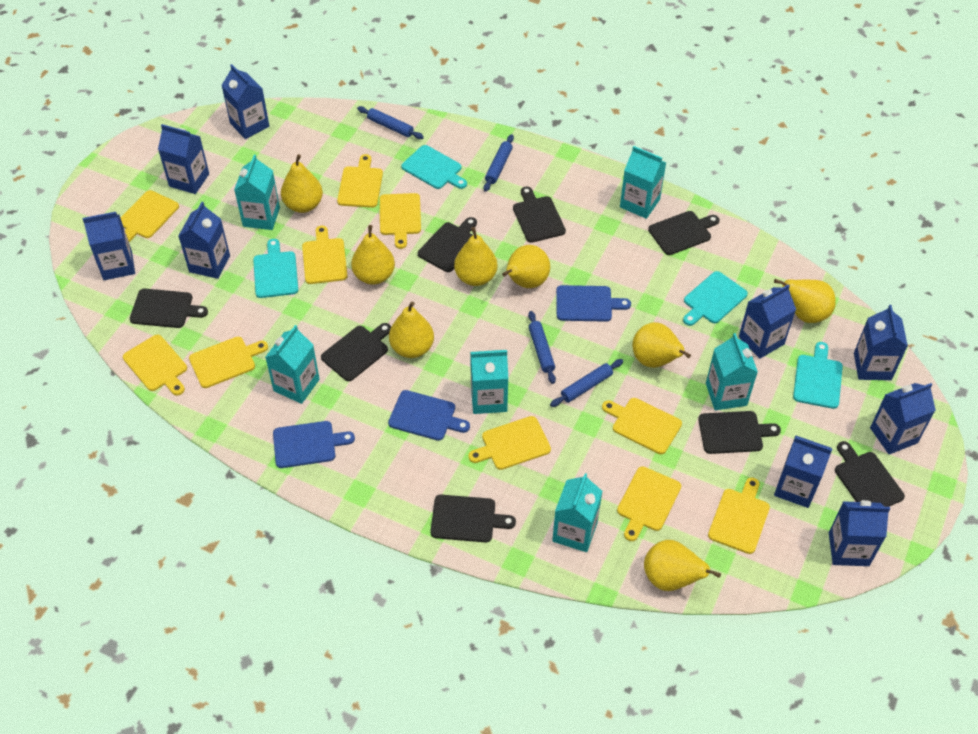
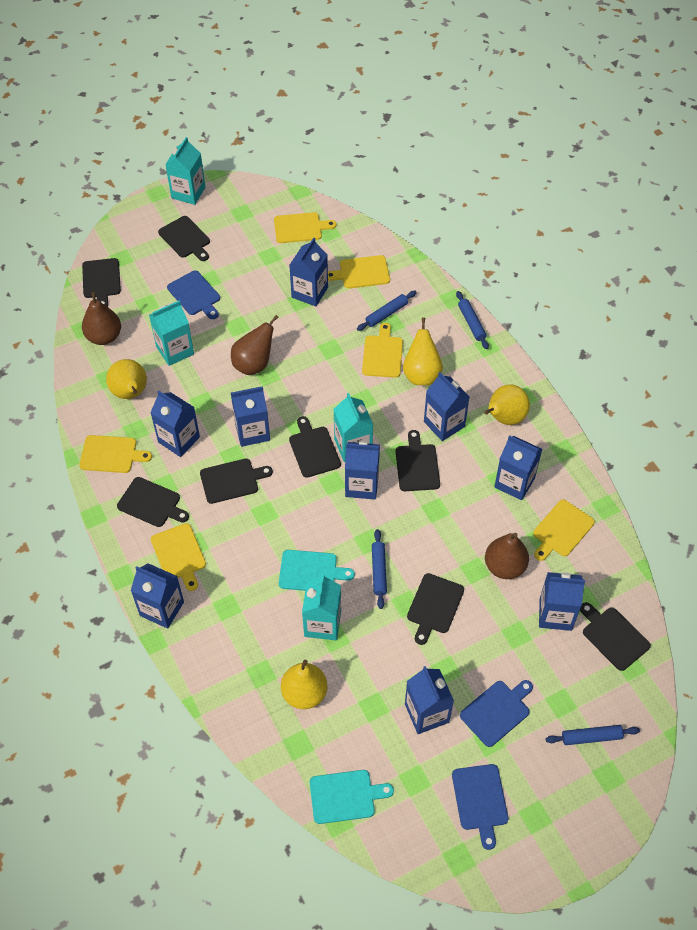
brown pear: 0 -> 3
turquoise carton: 6 -> 4
turquoise cutting board: 4 -> 2
yellow cutting board: 10 -> 6
yellow pear: 8 -> 4

